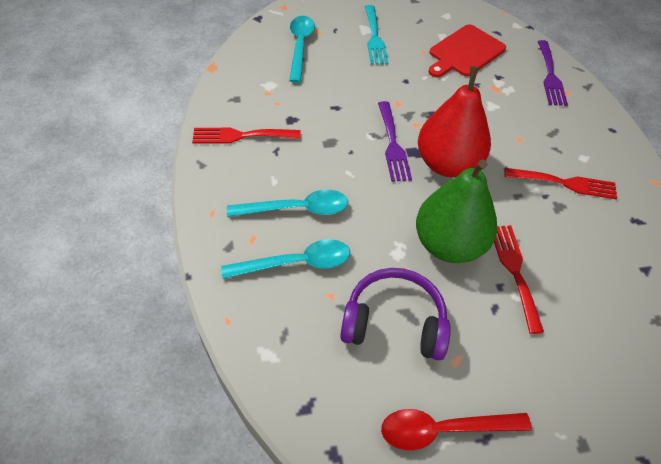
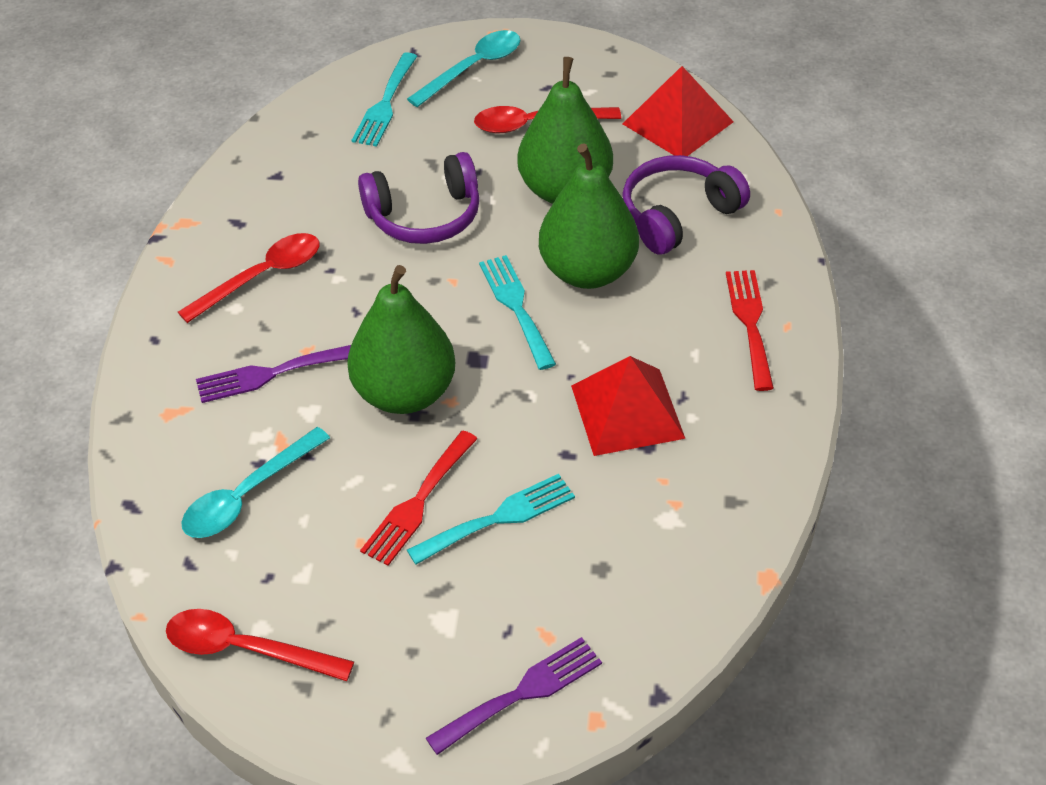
green pear: 1 -> 3
purple headphones: 1 -> 2
red cutting board: 1 -> 0
red fork: 3 -> 2
red pear: 1 -> 0
red pyramid: 0 -> 2
red spoon: 1 -> 3
turquoise fork: 1 -> 3
turquoise spoon: 3 -> 2

